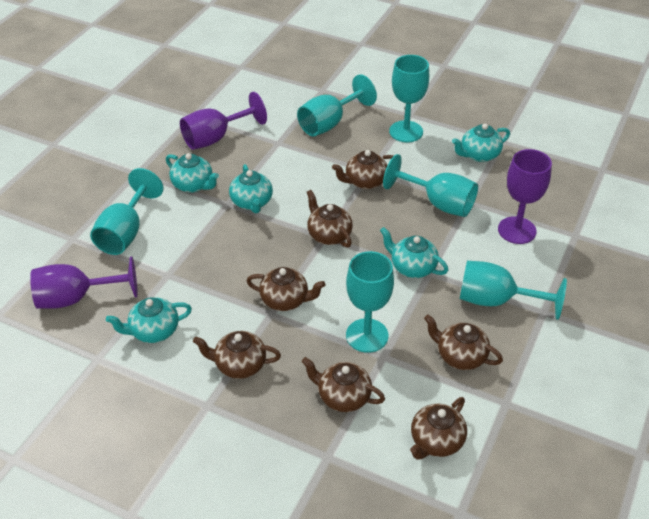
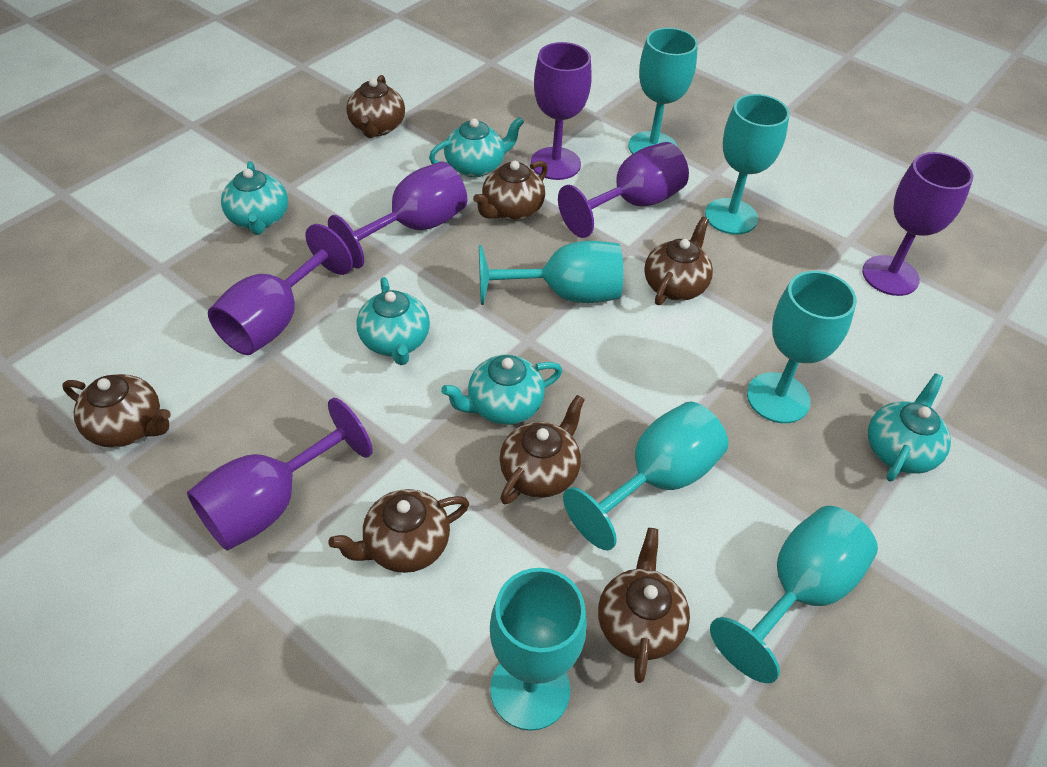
purple goblet: 3 -> 6
turquoise goblet: 6 -> 7

